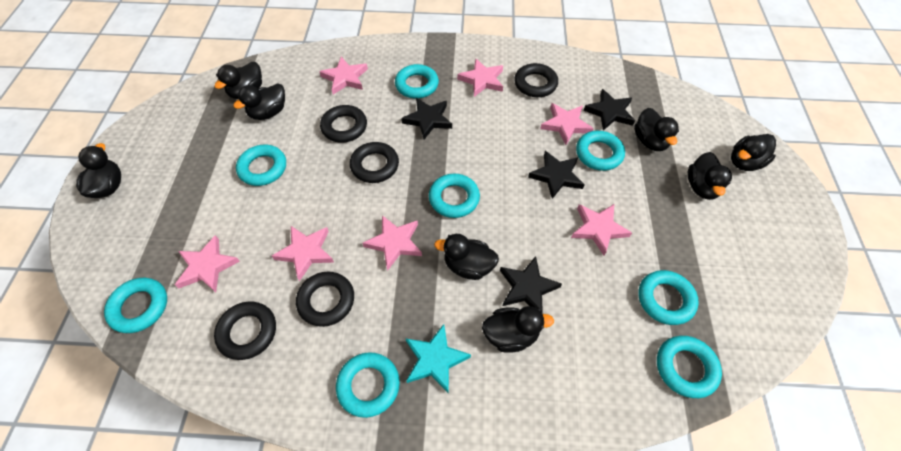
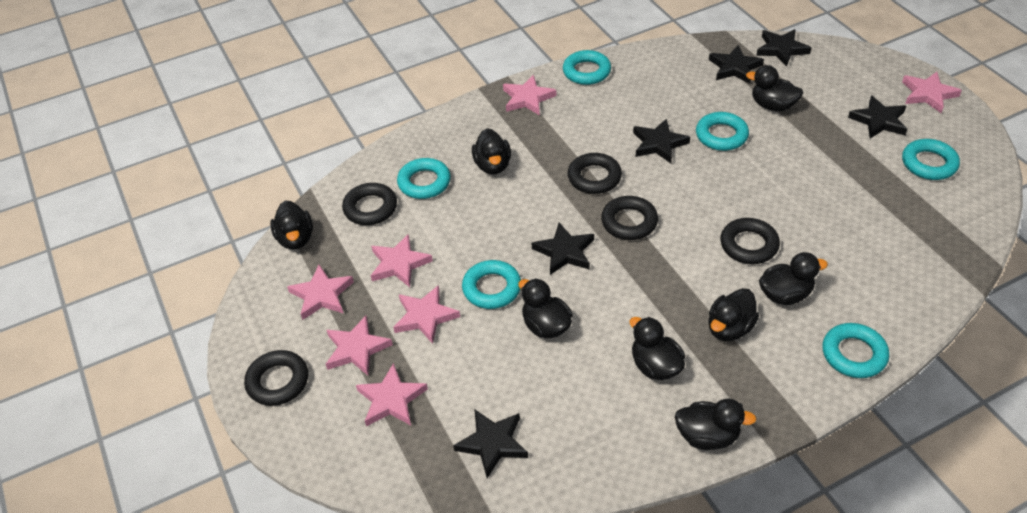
black star: 4 -> 6
turquoise ring: 8 -> 6
turquoise star: 1 -> 0

